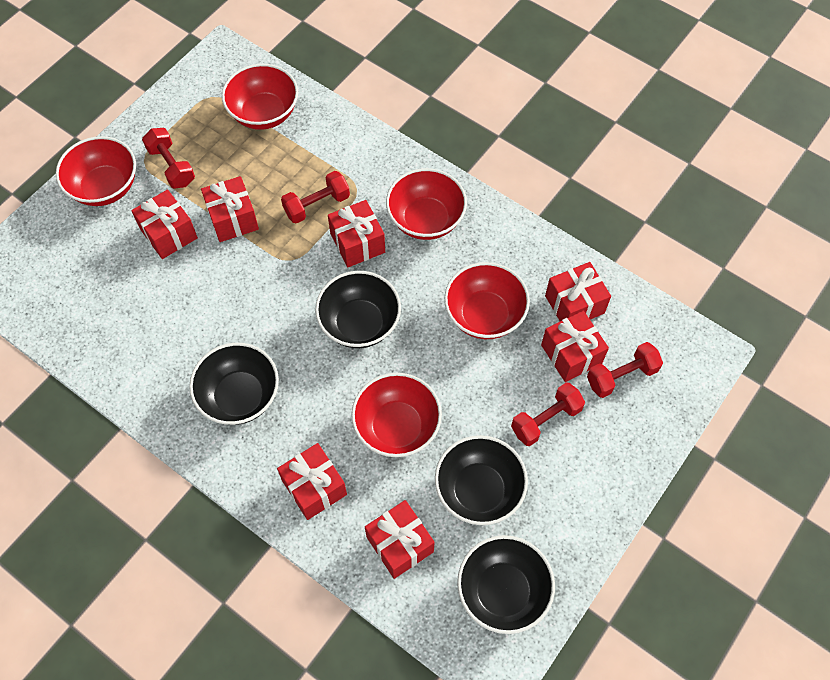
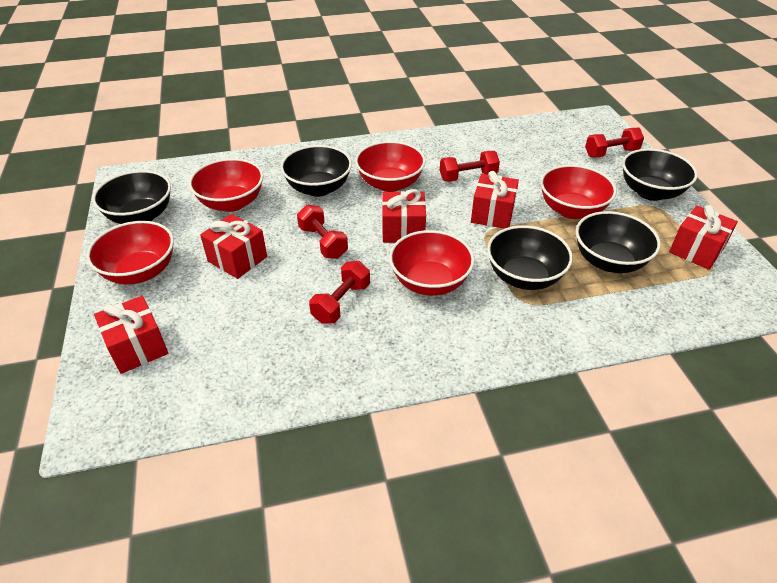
black bowl: 4 -> 5
red gift: 7 -> 5

